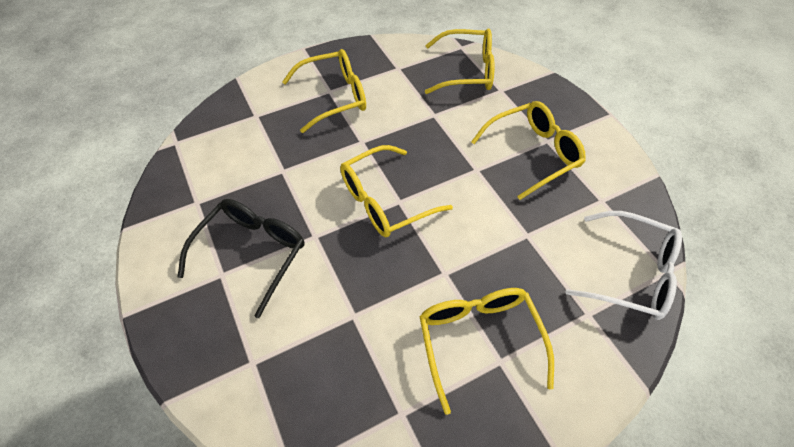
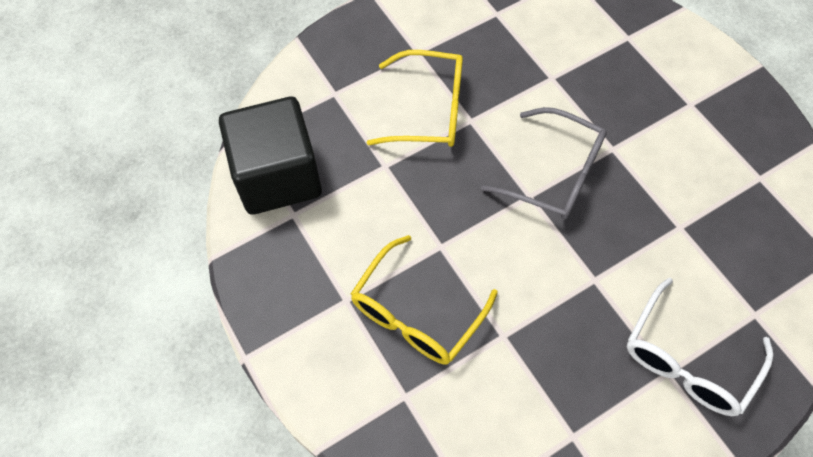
black cube: 0 -> 1
black glasses: 1 -> 0
grey glasses: 0 -> 1
yellow glasses: 5 -> 2

